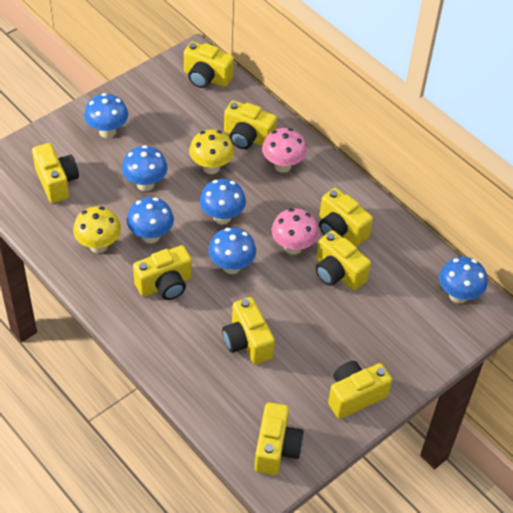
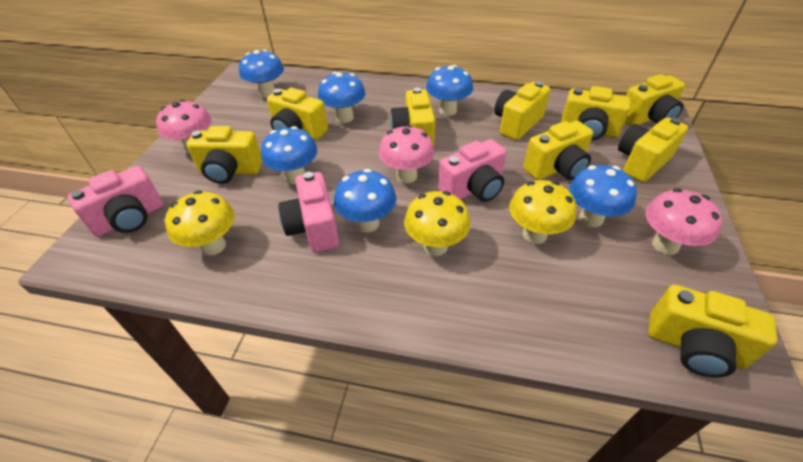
pink camera: 0 -> 3
pink mushroom: 2 -> 3
yellow mushroom: 2 -> 3

